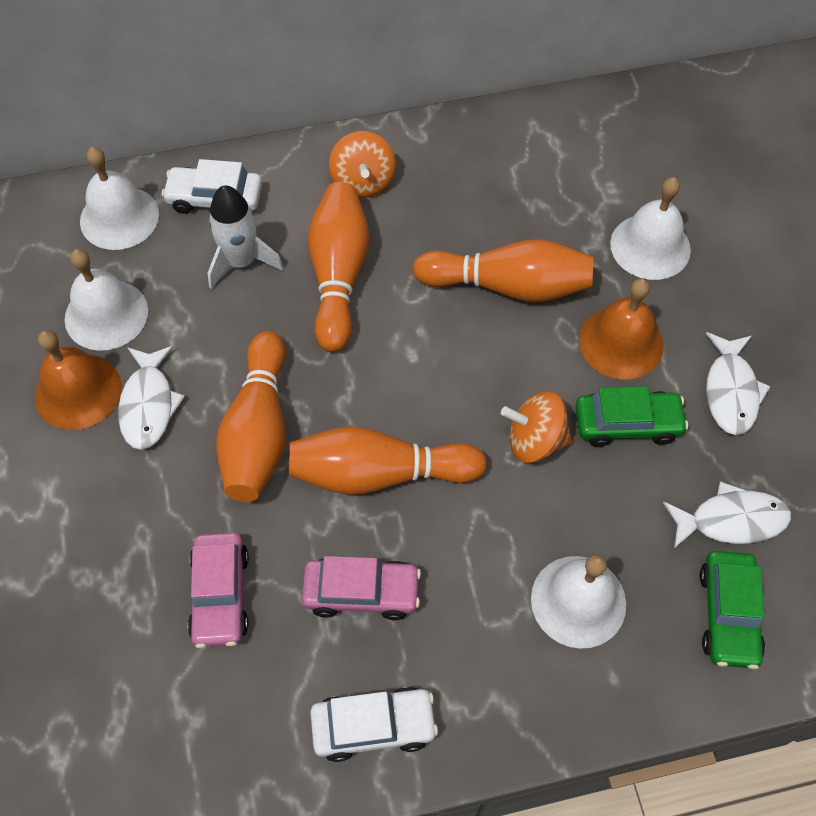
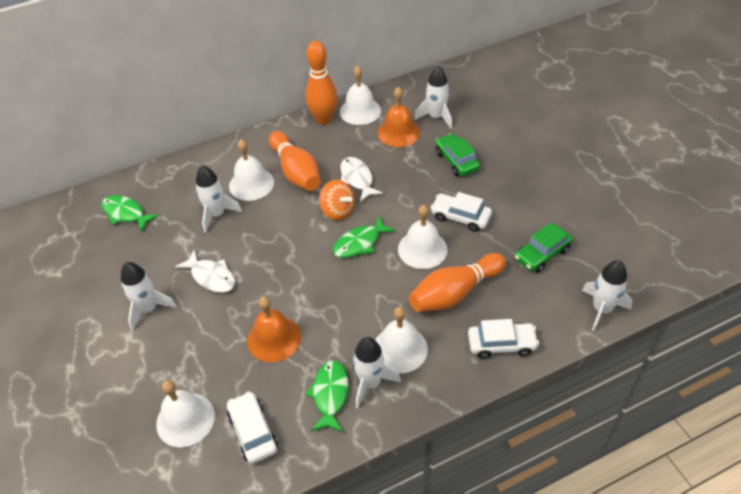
green fish: 0 -> 3
orange bowling pin: 4 -> 3
orange spinning top: 2 -> 1
pink car: 2 -> 0
white bell: 4 -> 5
white car: 2 -> 3
white fish: 3 -> 2
white rocket: 1 -> 5

